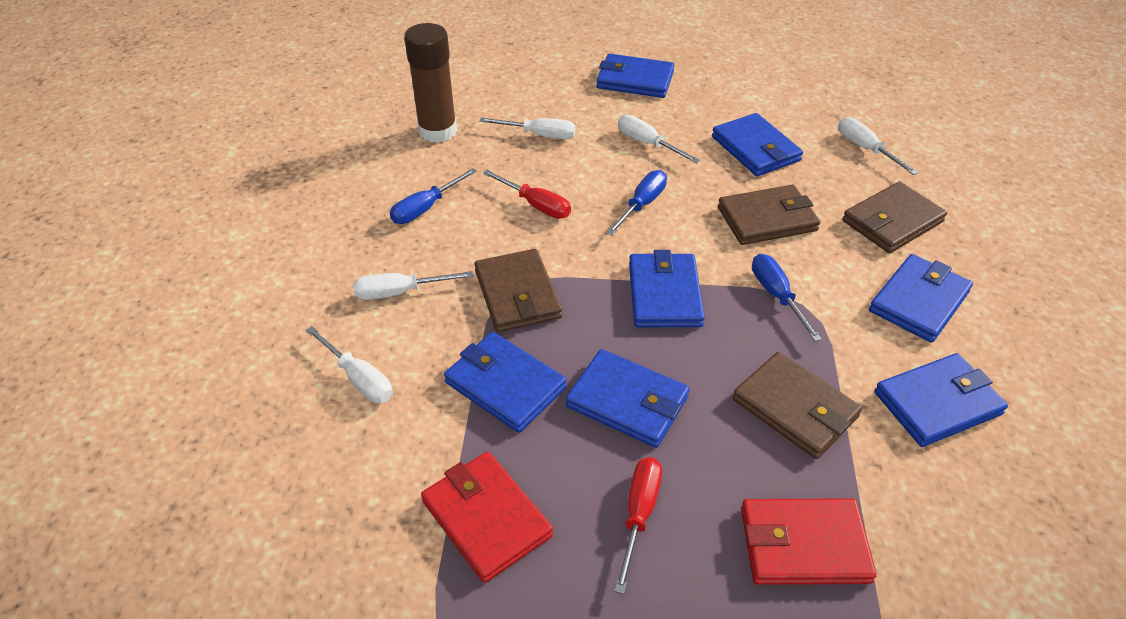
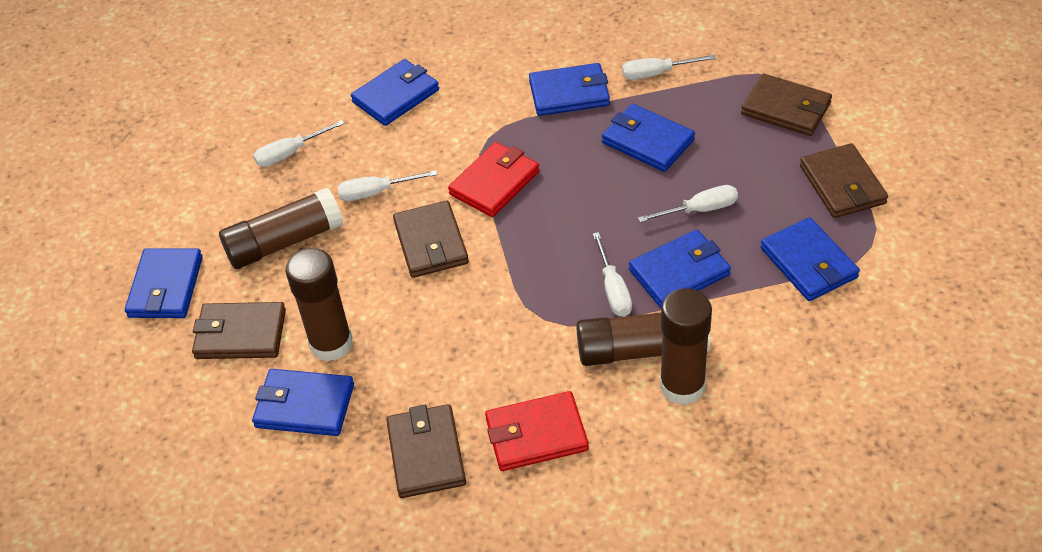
blue screwdriver: 3 -> 0
brown glue stick: 1 -> 4
brown wallet: 4 -> 5
red screwdriver: 2 -> 0

